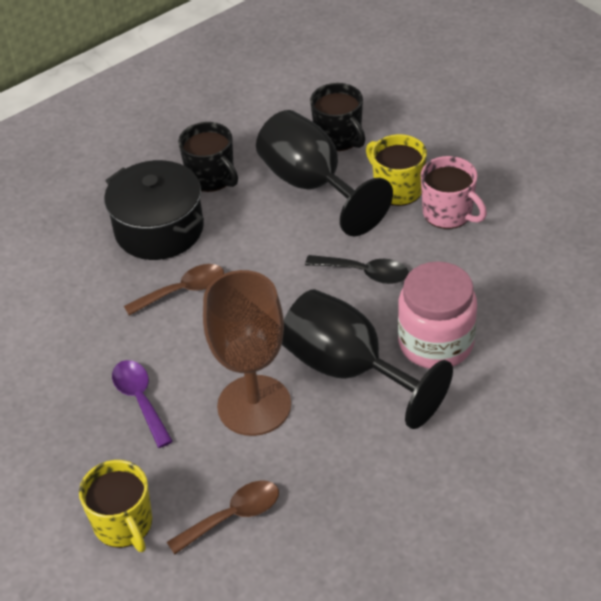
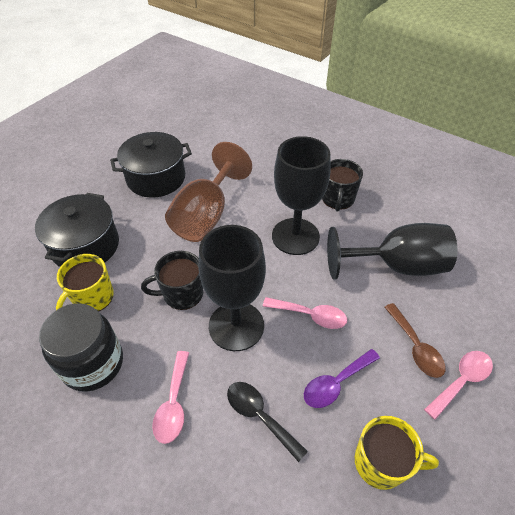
black goblet: 2 -> 3
black jar: 0 -> 1
black pot: 1 -> 2
brown spoon: 2 -> 1
pink jar: 1 -> 0
pink mug: 1 -> 0
pink spoon: 0 -> 3

